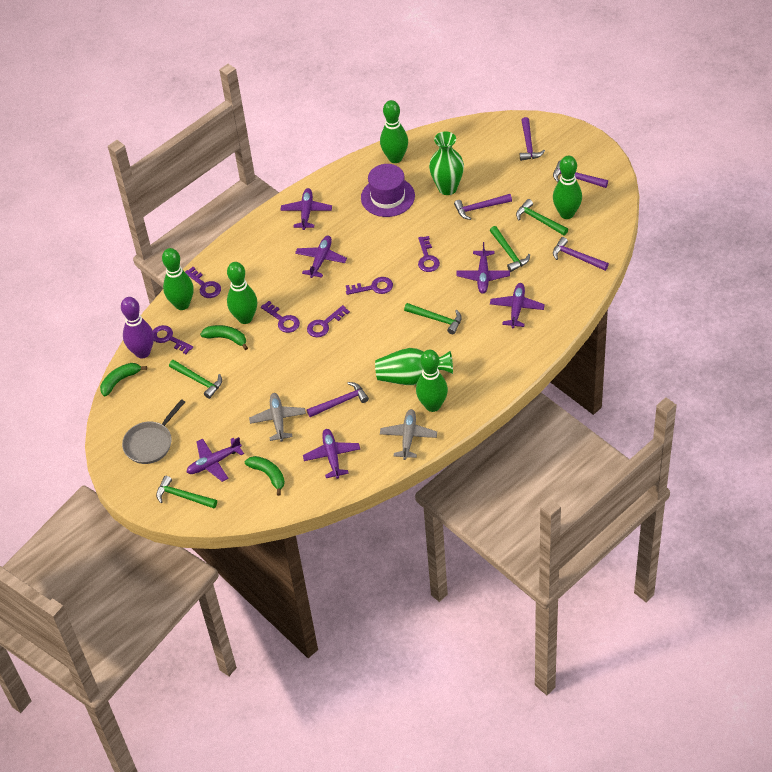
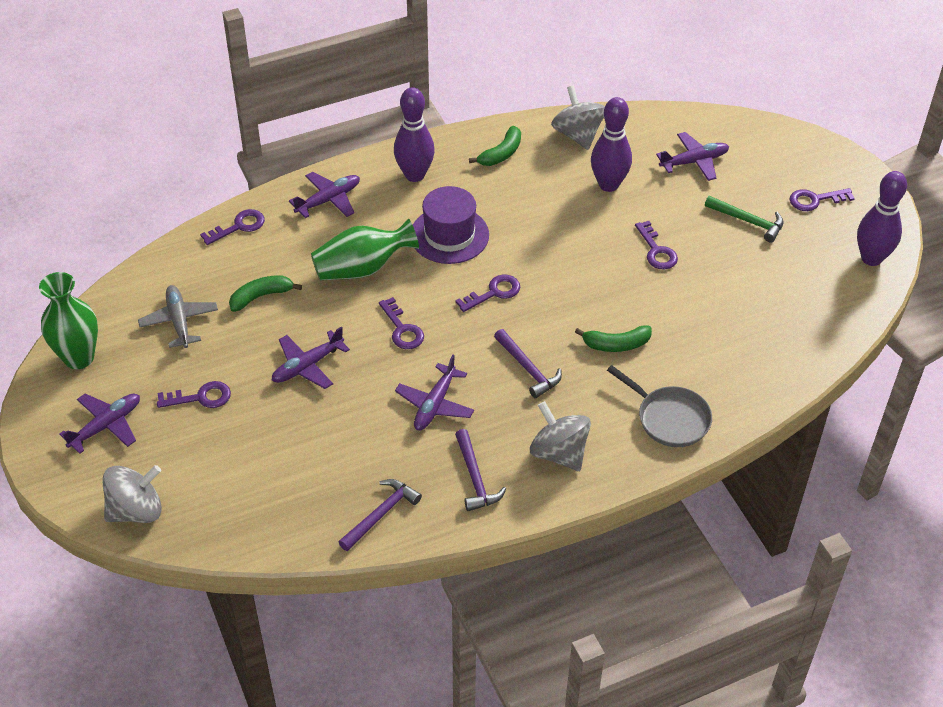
green bowling pin: 5 -> 0
green hammer: 5 -> 1
grey plane: 2 -> 1
grey spinning top: 0 -> 3
purple bowling pin: 1 -> 3
purple hammer: 5 -> 3
purple plane: 6 -> 5

